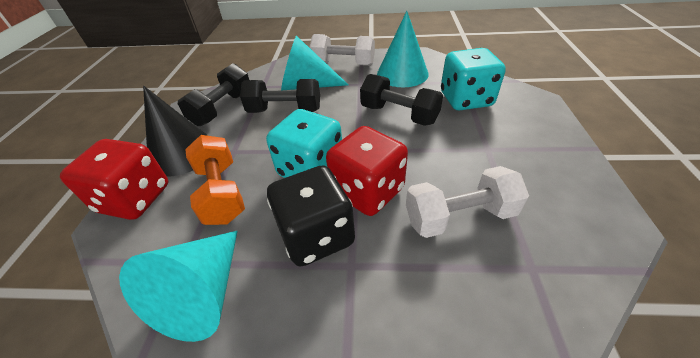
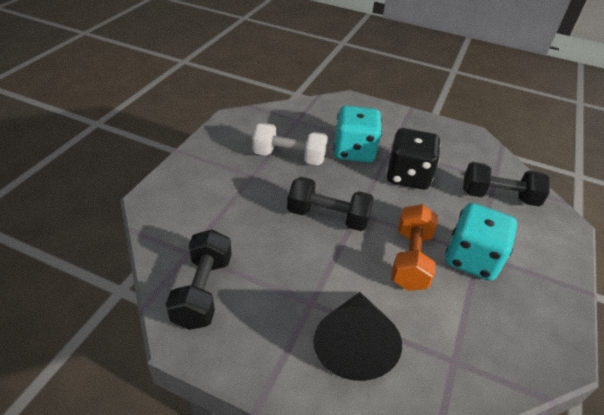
red dice: 2 -> 0
turquoise cone: 3 -> 0
white dumbbell: 2 -> 1

